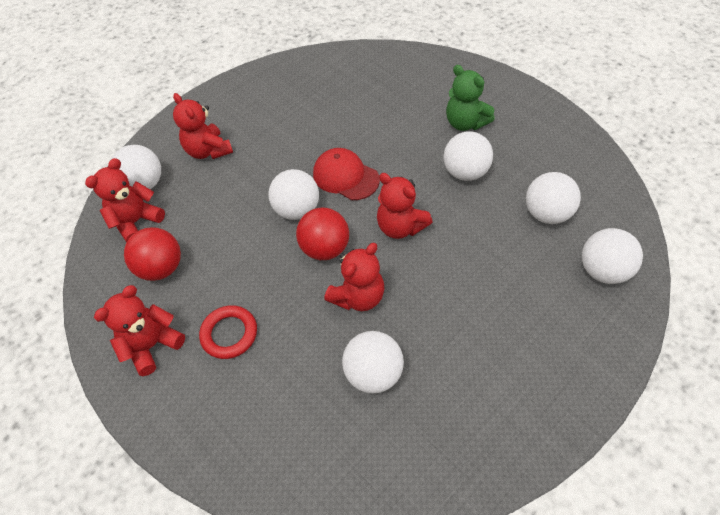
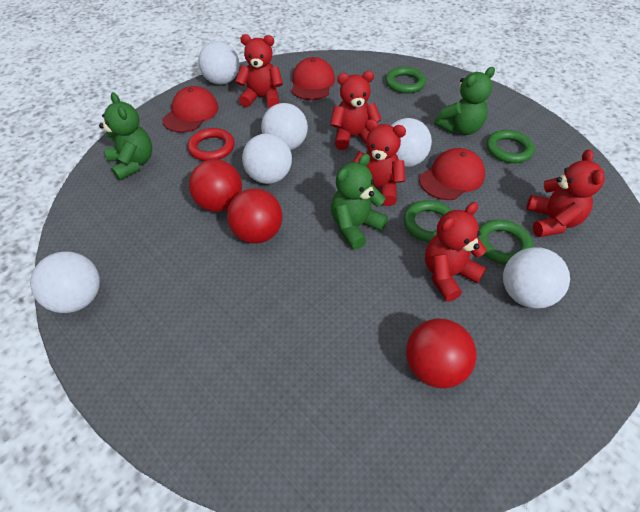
green ring: 0 -> 4
green teddy bear: 1 -> 3
red ball: 2 -> 3
red cap: 1 -> 3

